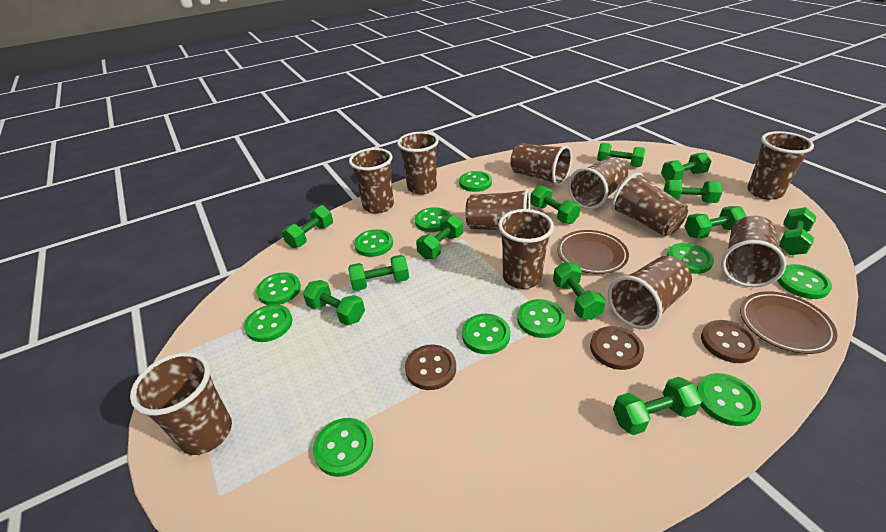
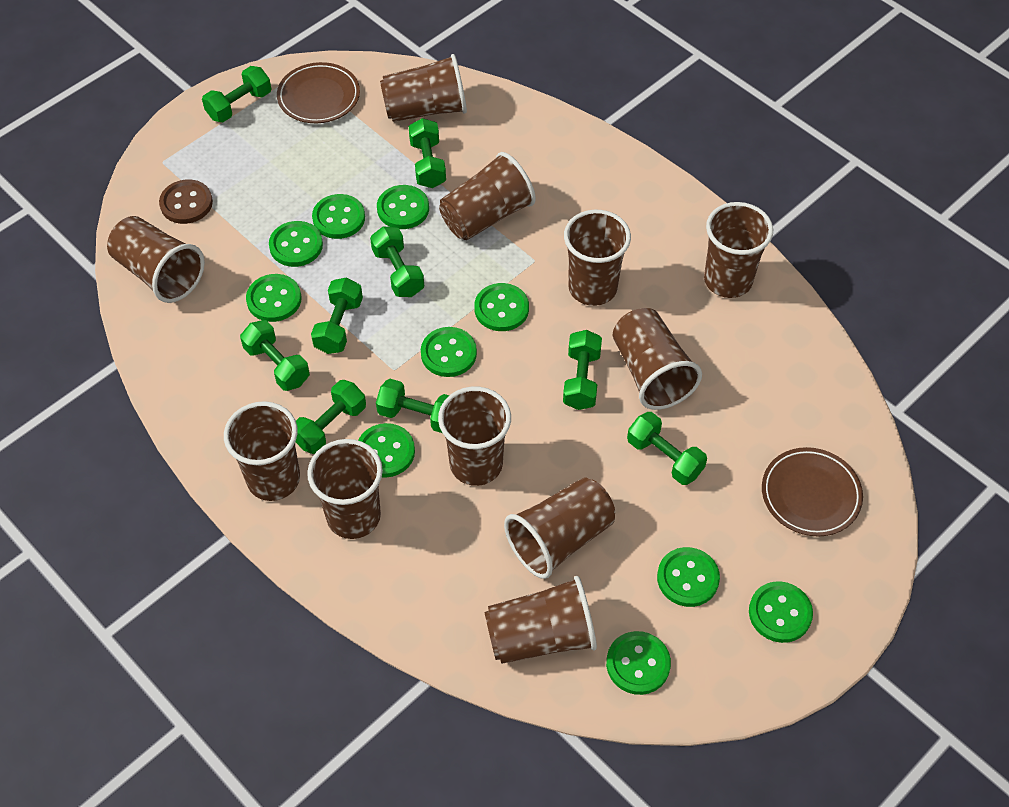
brown button: 3 -> 1
green button: 11 -> 10
green dumbbell: 12 -> 9

